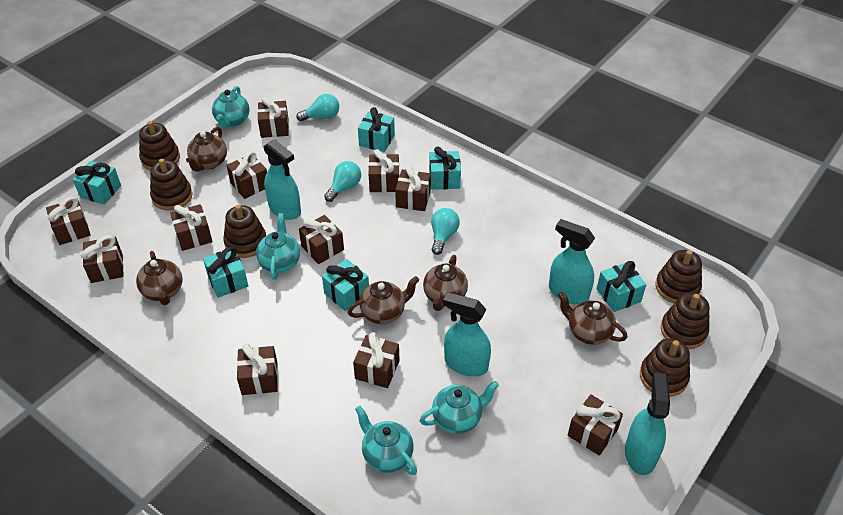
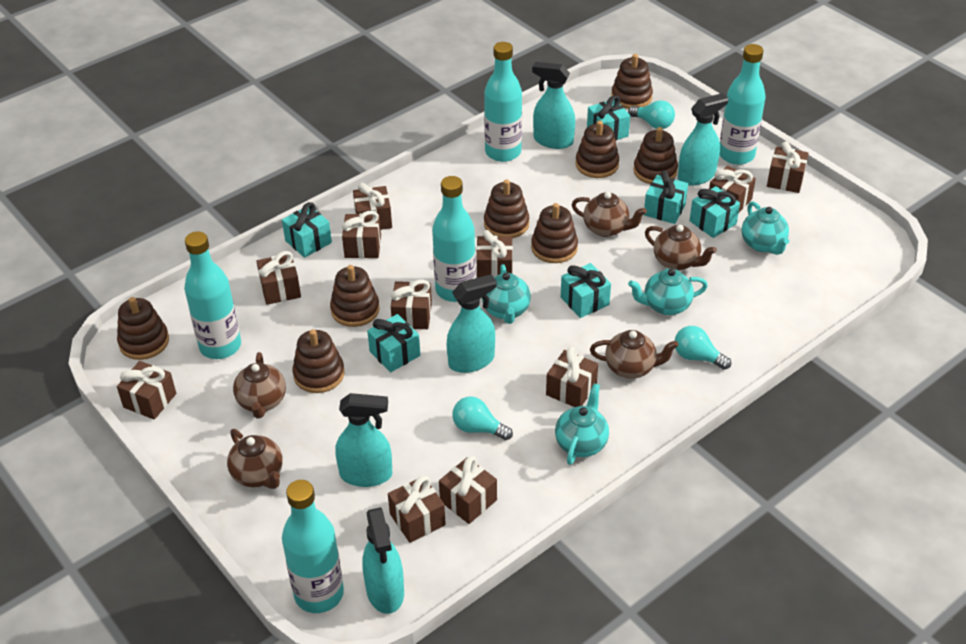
brown stacking toy: 6 -> 8
turquoise bottle: 0 -> 5
turquoise spray bottle: 4 -> 5

